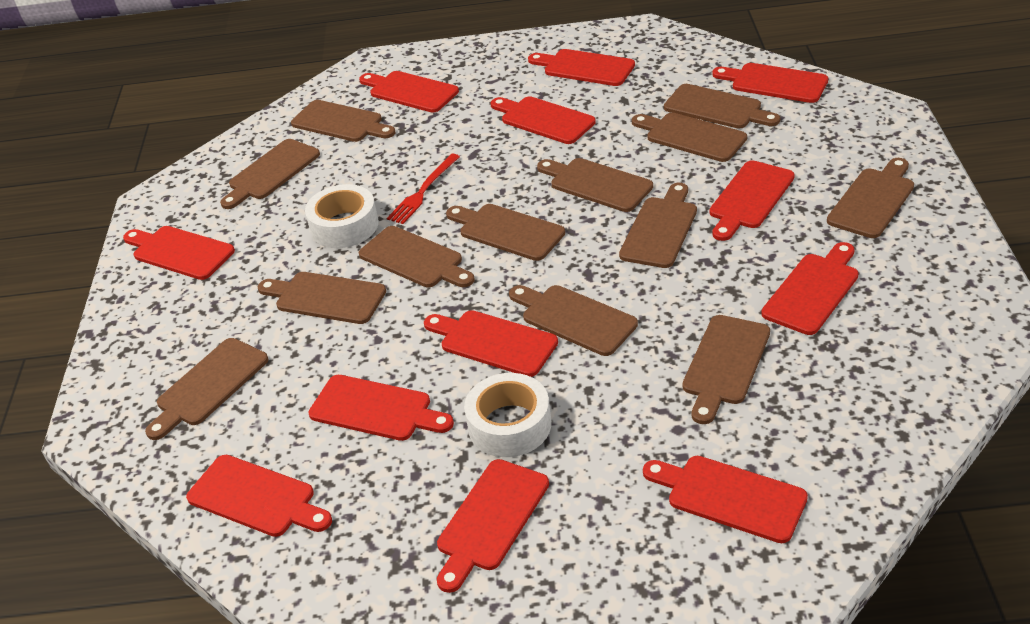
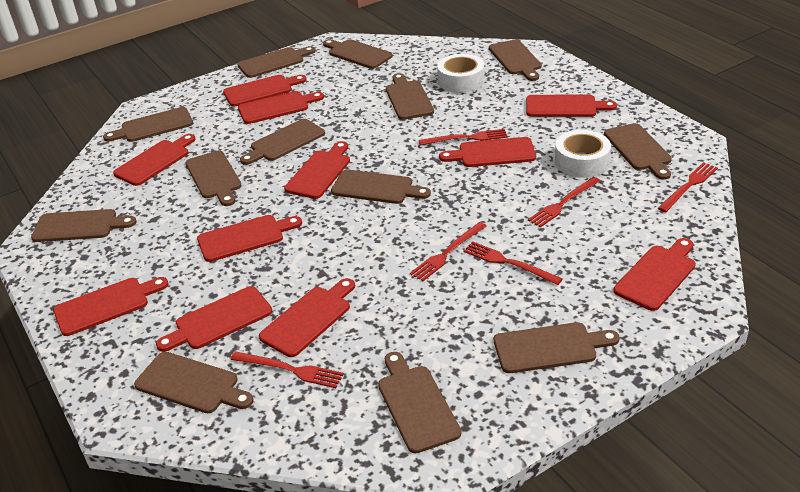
red cutting board: 12 -> 11
red fork: 1 -> 6

